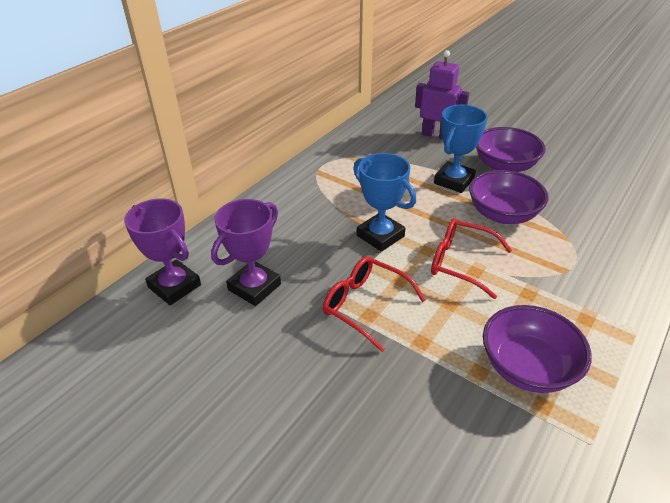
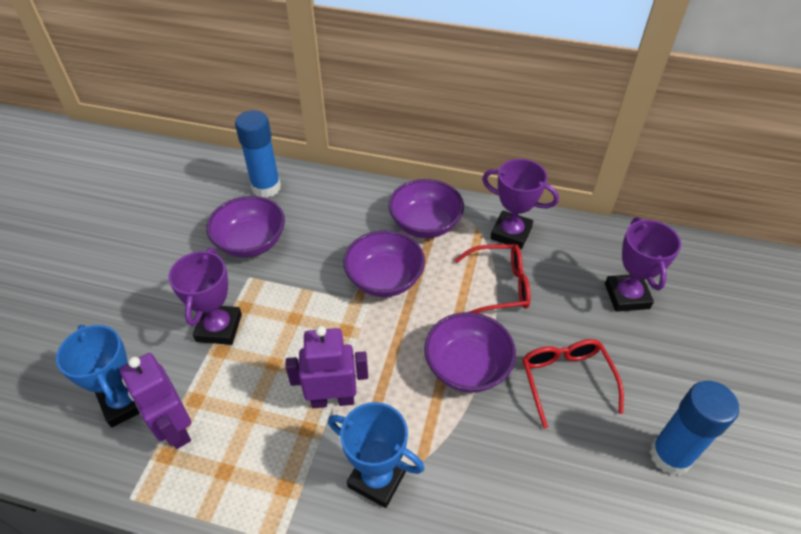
blue glue stick: 0 -> 2
purple bowl: 3 -> 4
purple robot: 1 -> 2
purple trophy: 2 -> 3

